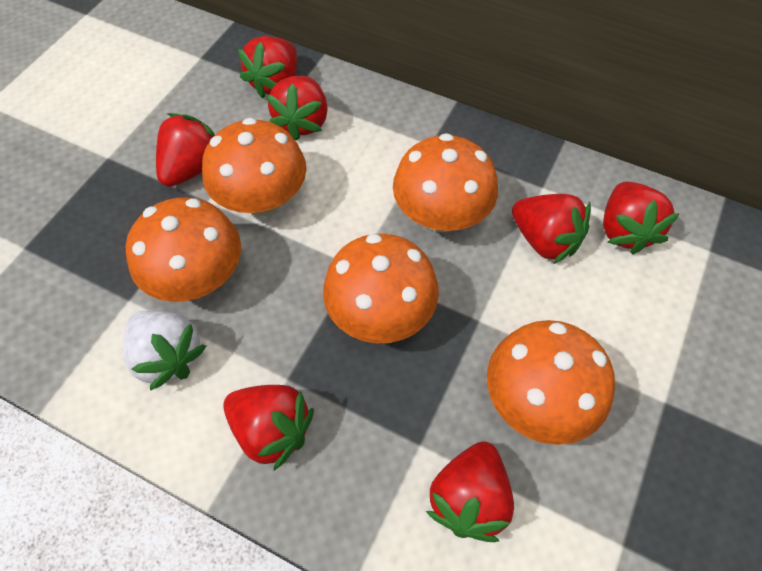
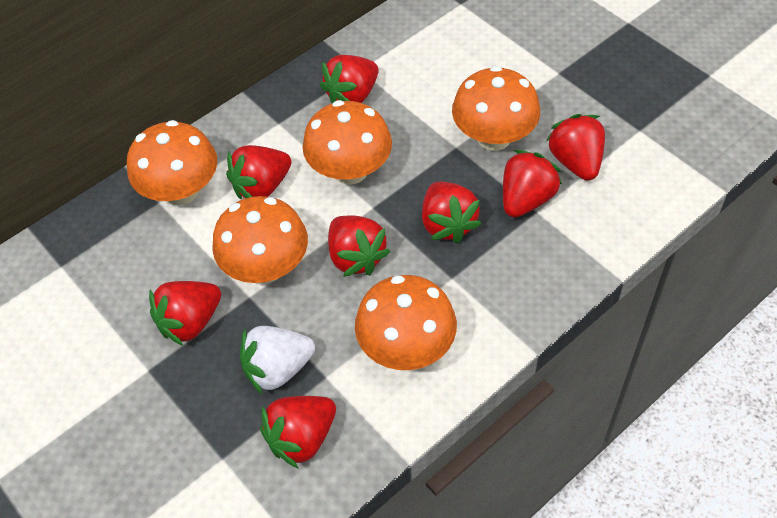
red strawberry: 7 -> 8

